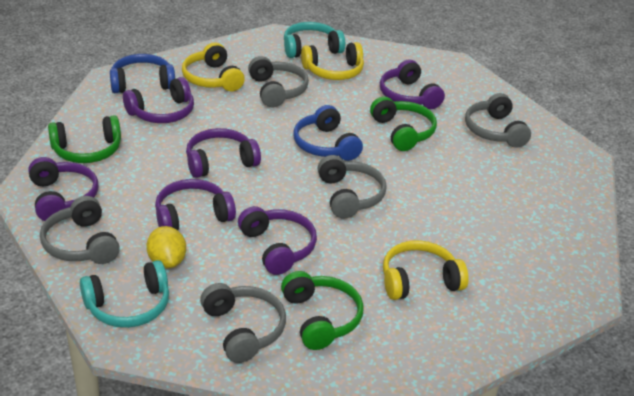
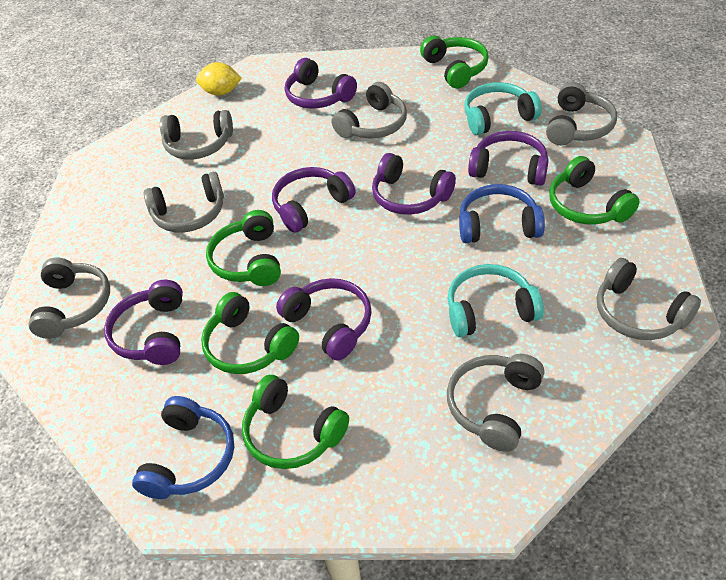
green headphones: 3 -> 5
grey headphones: 5 -> 7
yellow headphones: 3 -> 0

